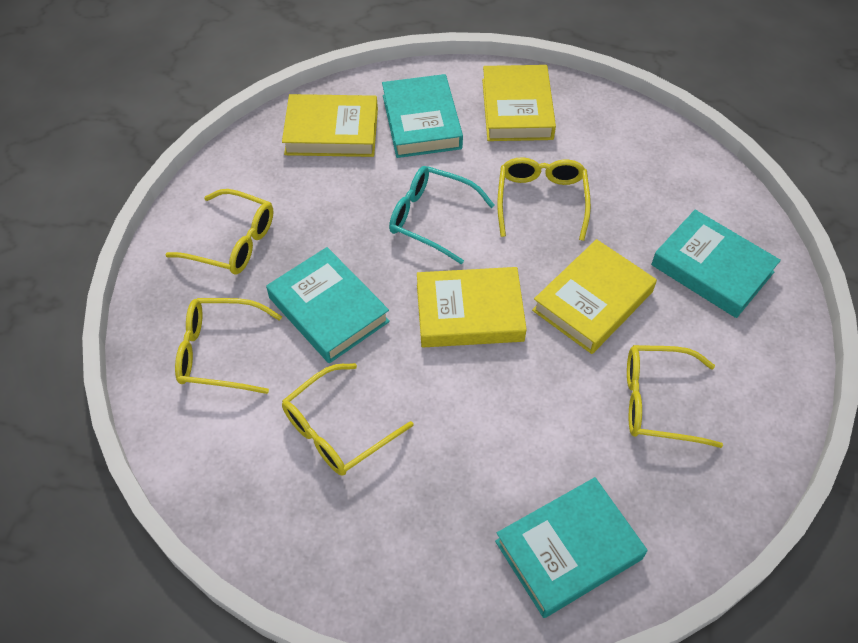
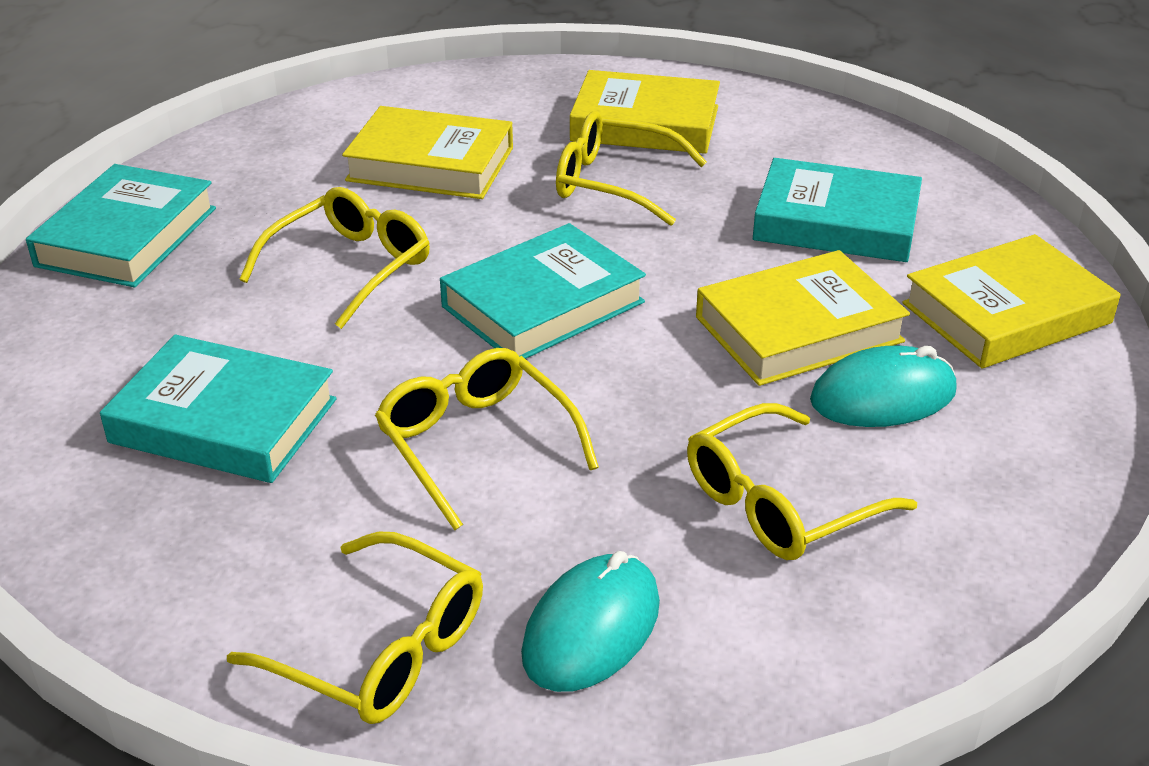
turquoise glasses: 1 -> 0
turquoise mouse: 0 -> 2

